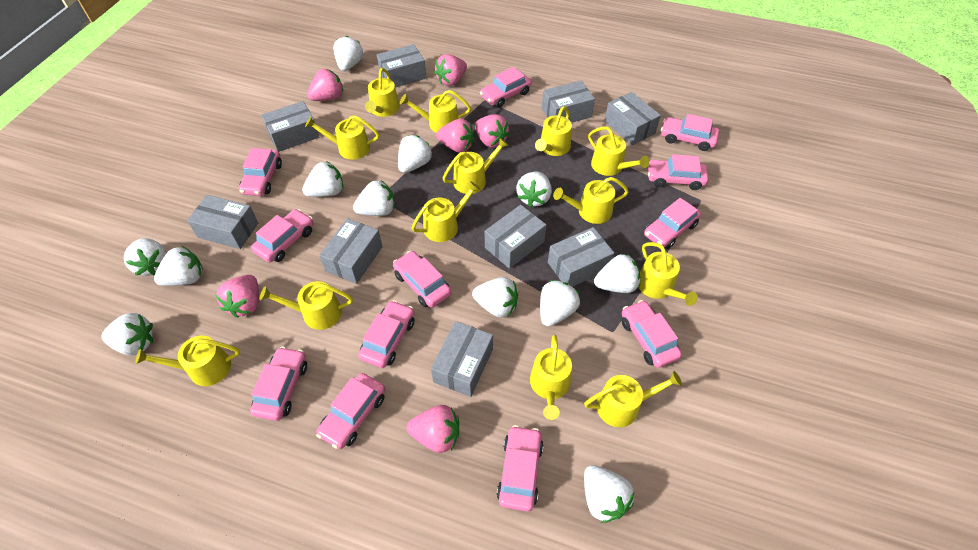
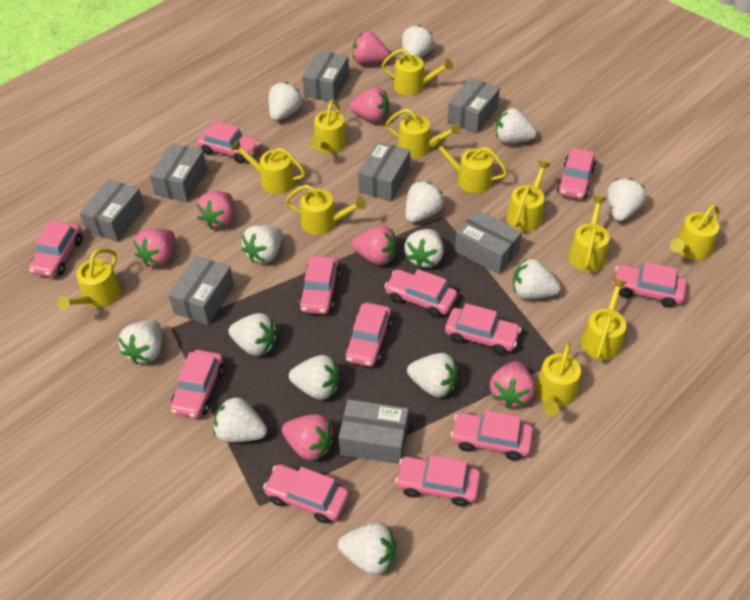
grey box: 9 -> 8
pink strawberry: 6 -> 7
white strawberry: 12 -> 14
yellow watering can: 13 -> 12

